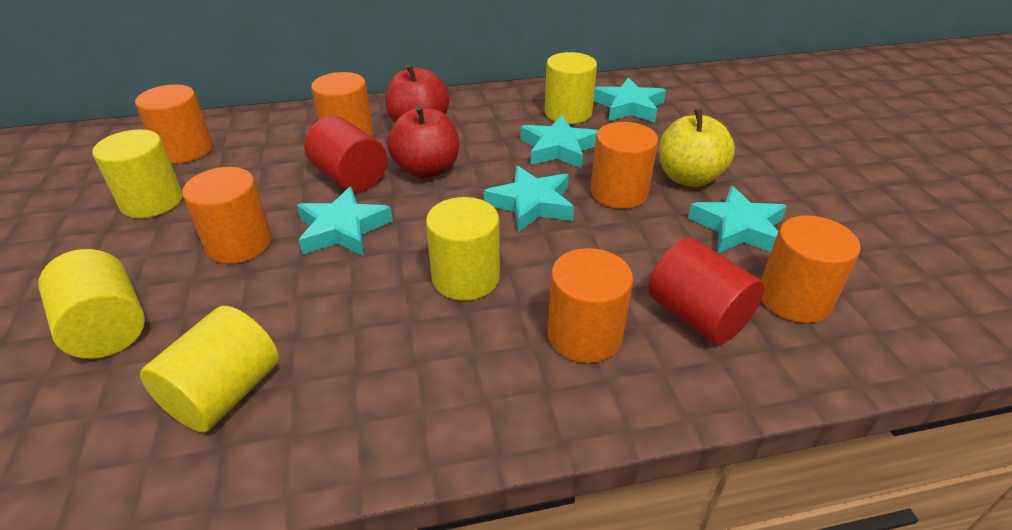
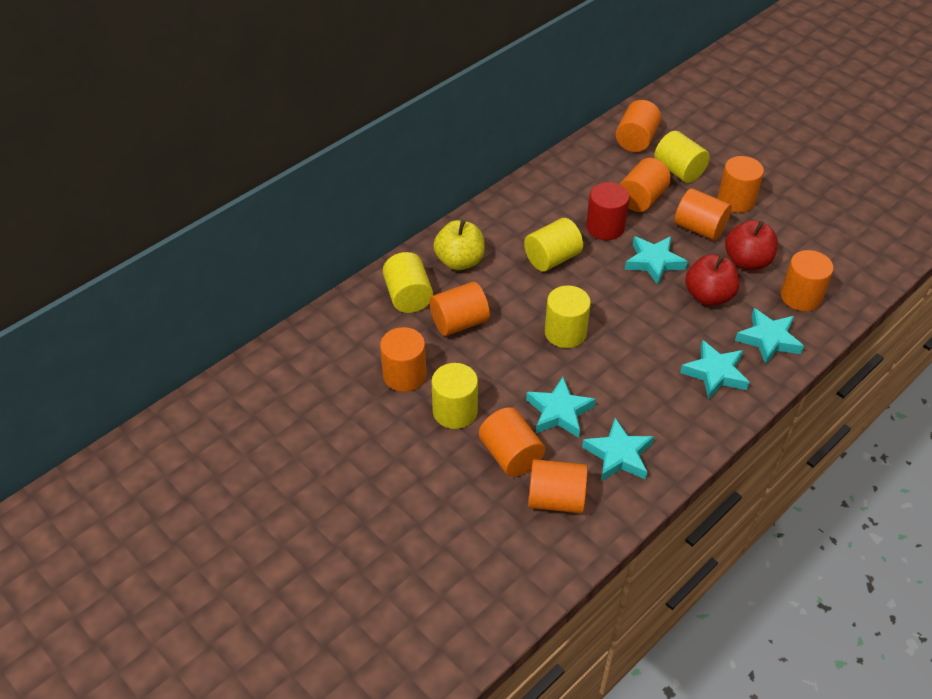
orange cylinder: 6 -> 9
red cylinder: 2 -> 1

